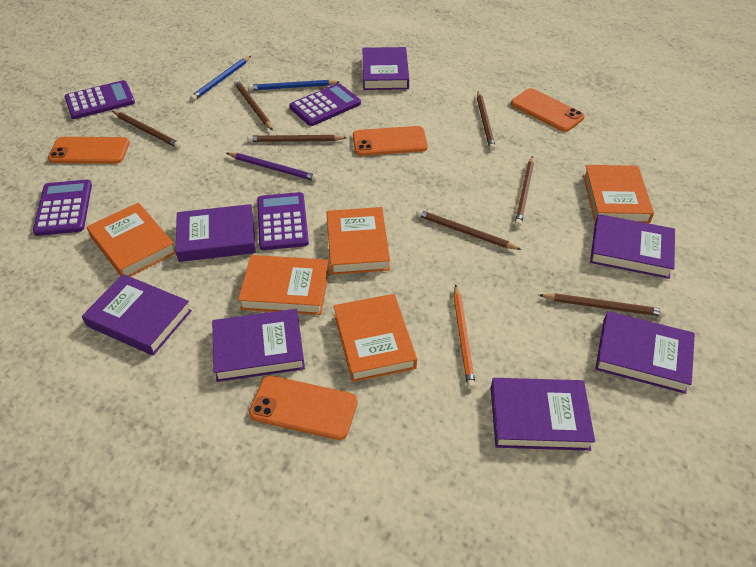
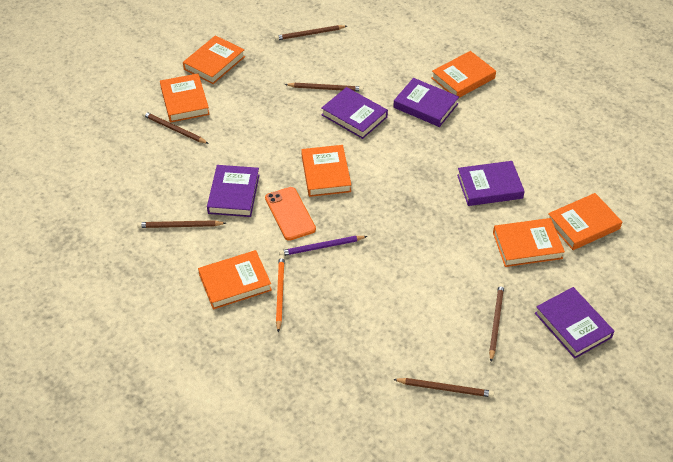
blue pencil: 2 -> 0
brown pencil: 7 -> 6
orange book: 5 -> 7
orange phone: 4 -> 1
purple book: 7 -> 5
purple calculator: 4 -> 0

